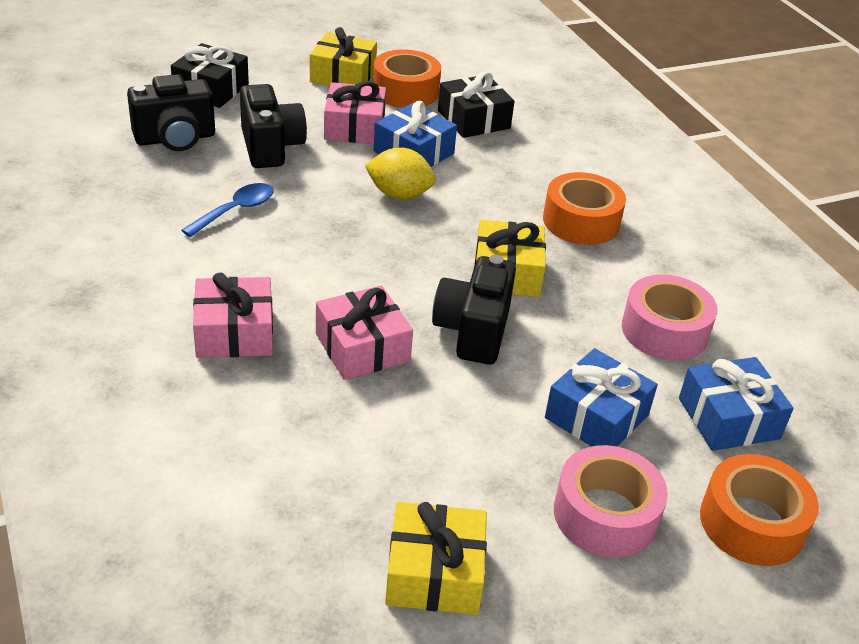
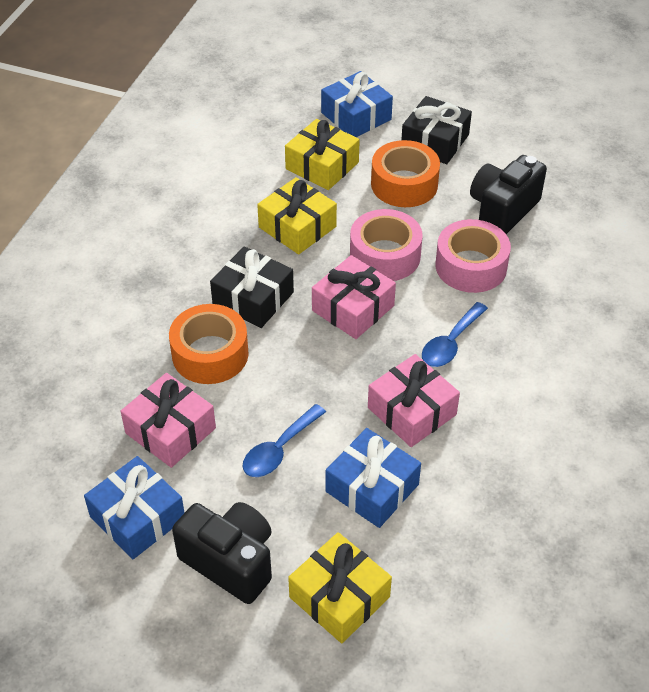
black camera: 3 -> 2
blue spoon: 1 -> 2
orange tape: 3 -> 2
yellow lemon: 1 -> 0

